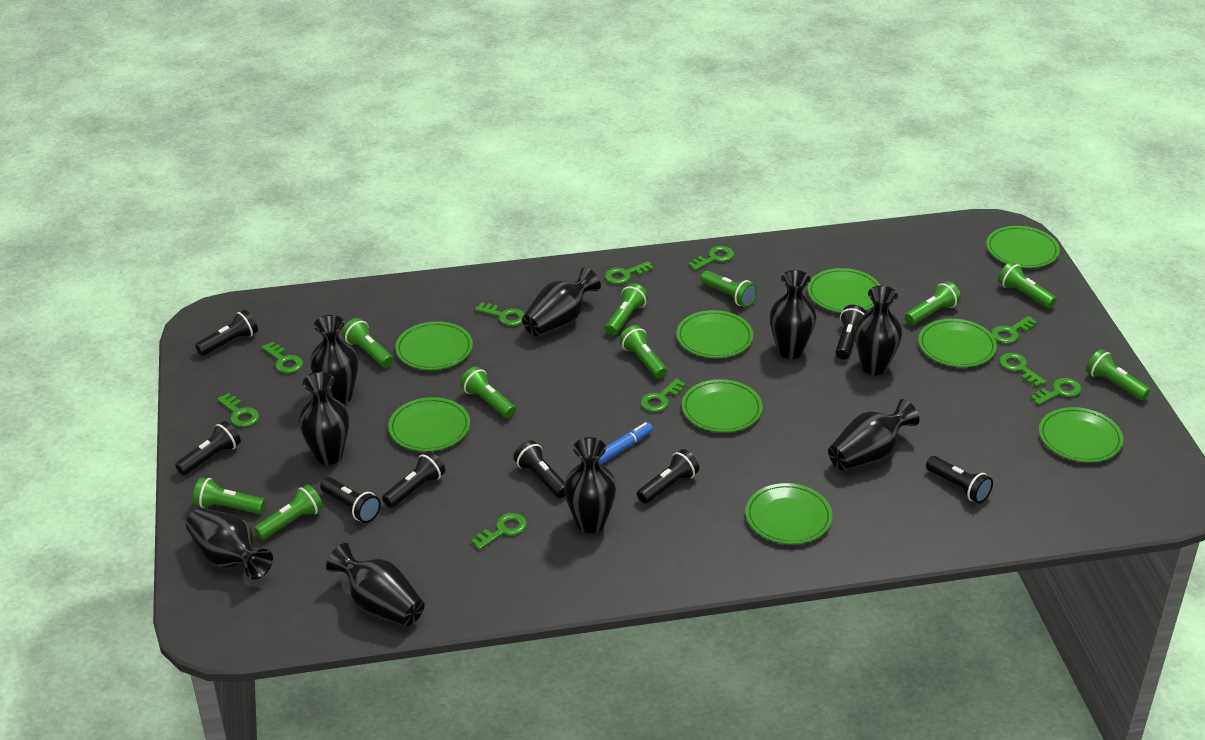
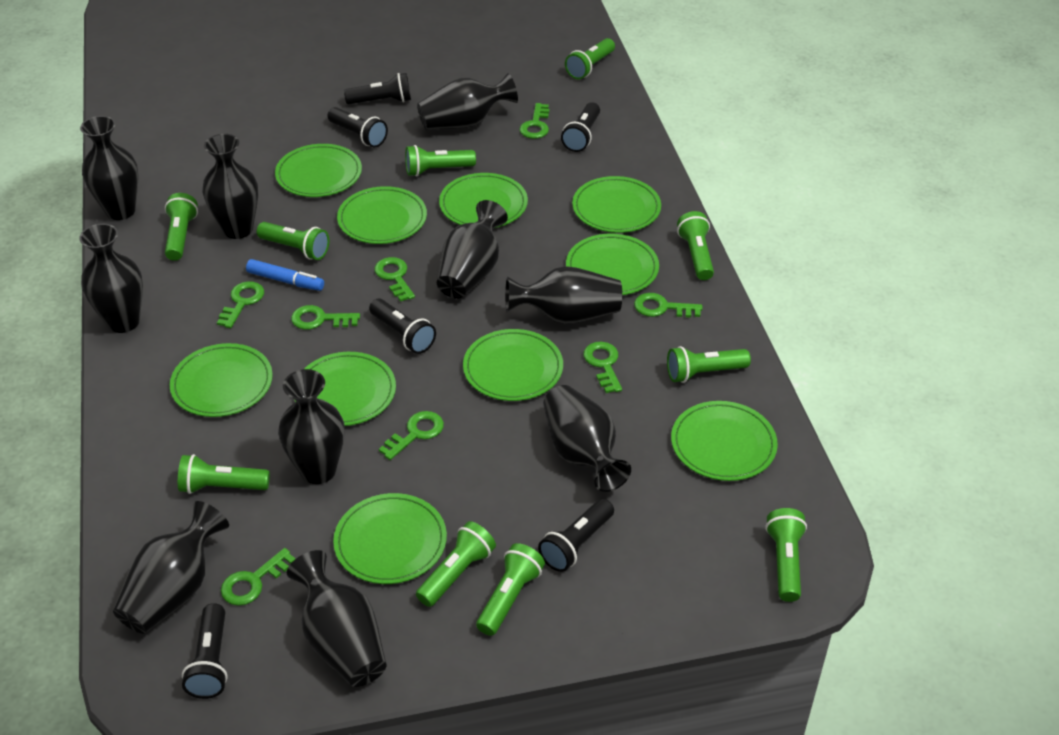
black flashlight: 8 -> 6
black vase: 9 -> 10
green key: 10 -> 8
green plate: 9 -> 10

